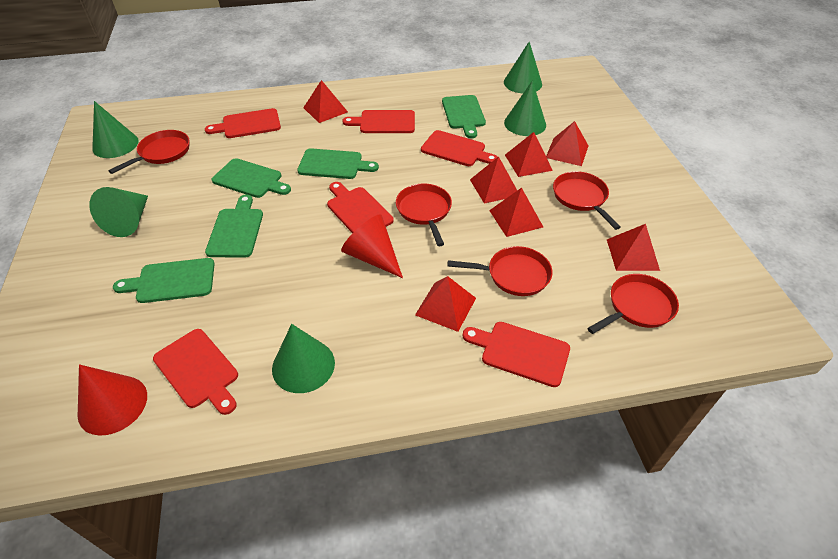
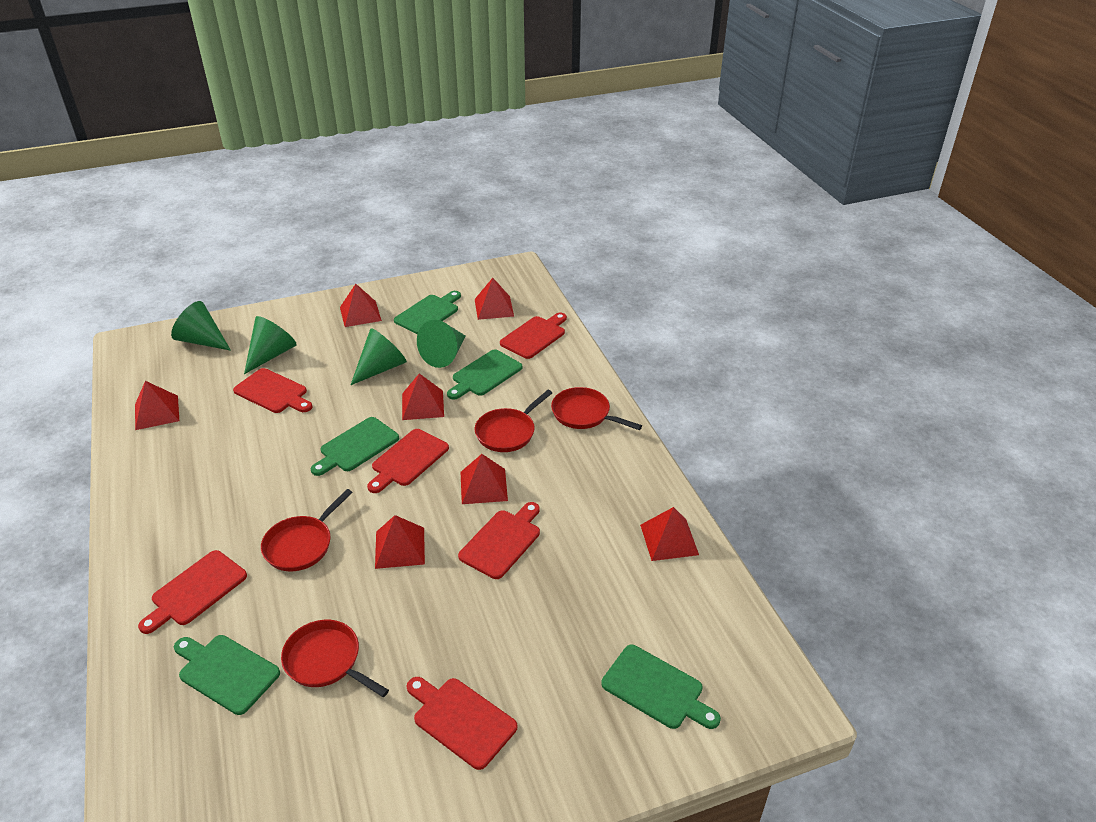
green cone: 5 -> 4
red cone: 2 -> 0
red pan: 5 -> 4

